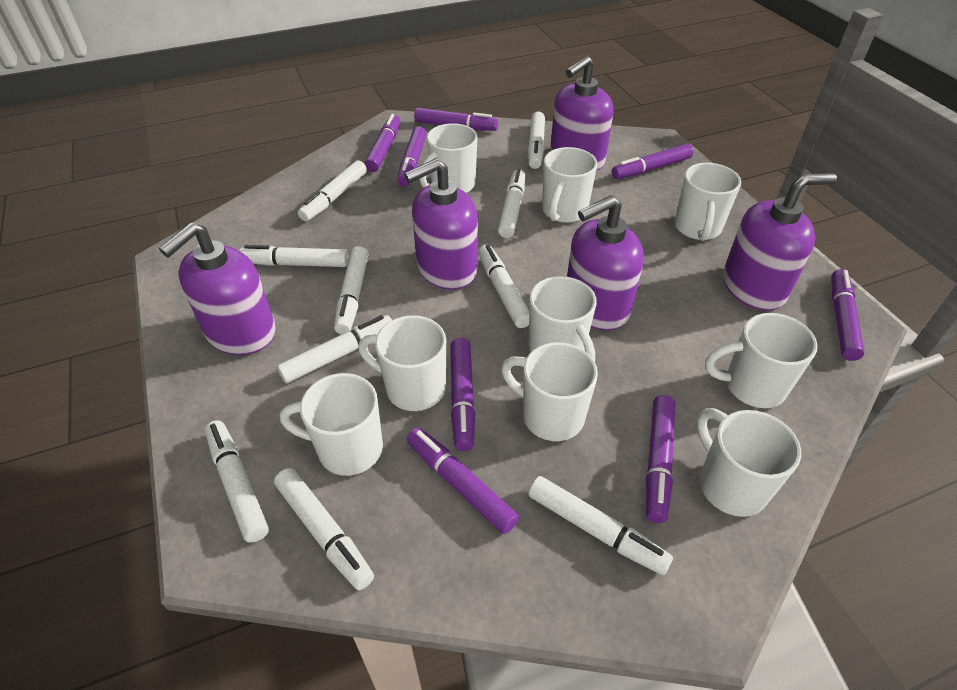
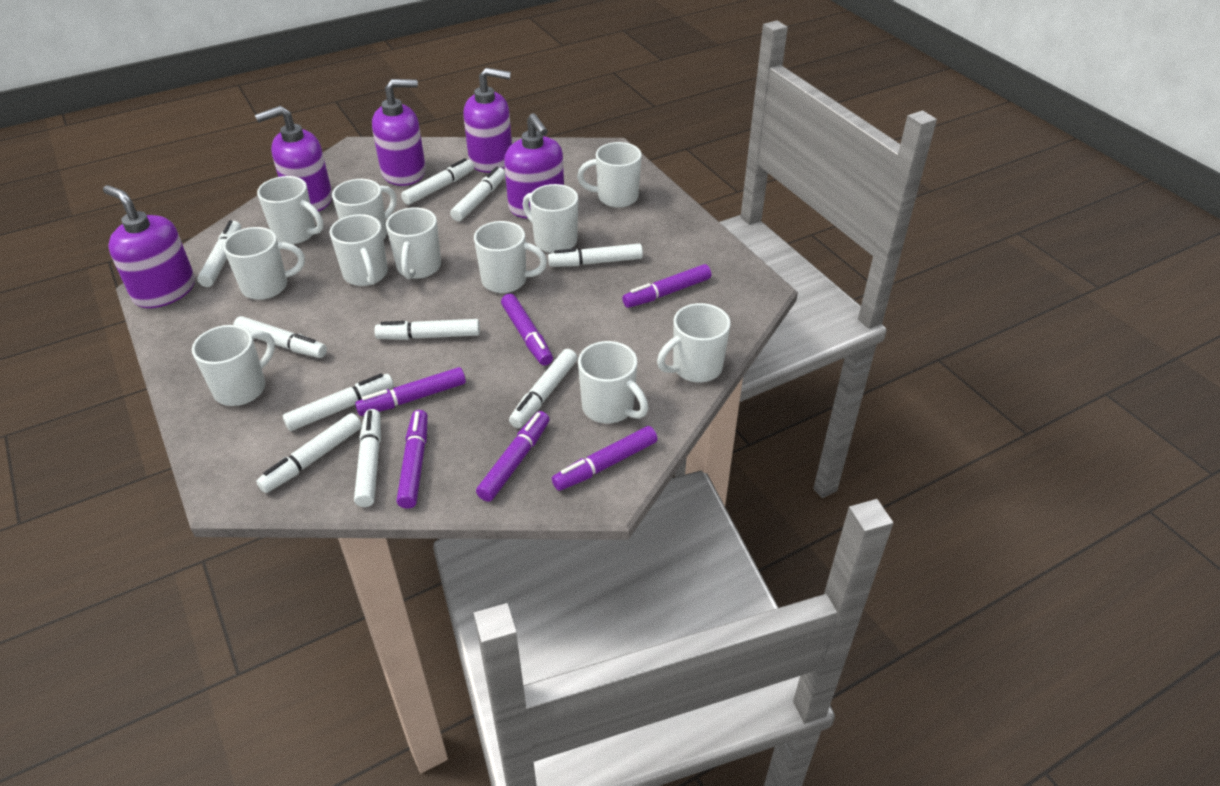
purple marker: 8 -> 6
white mug: 9 -> 11

